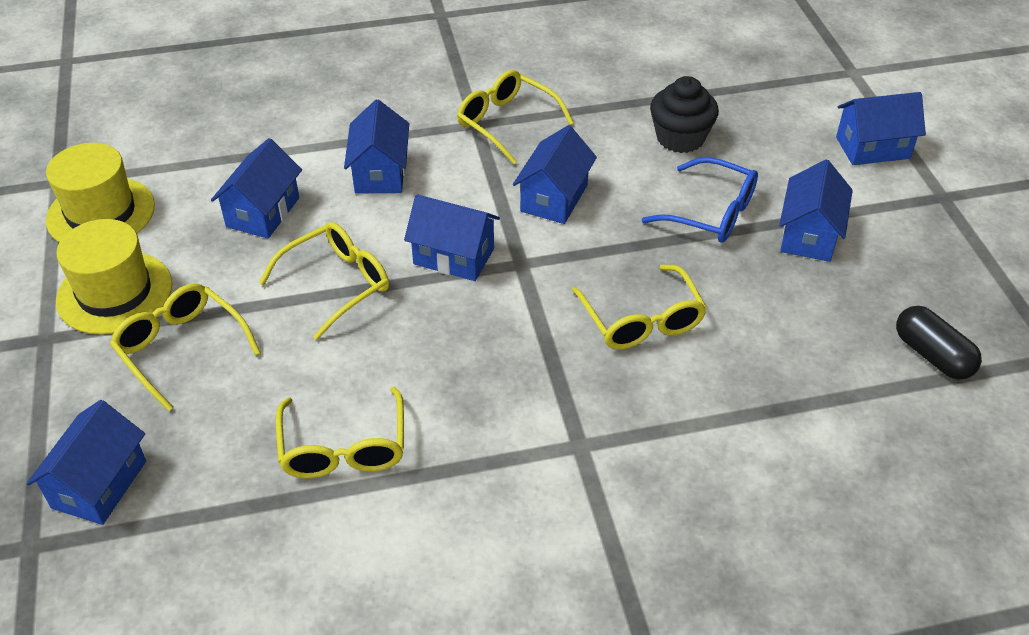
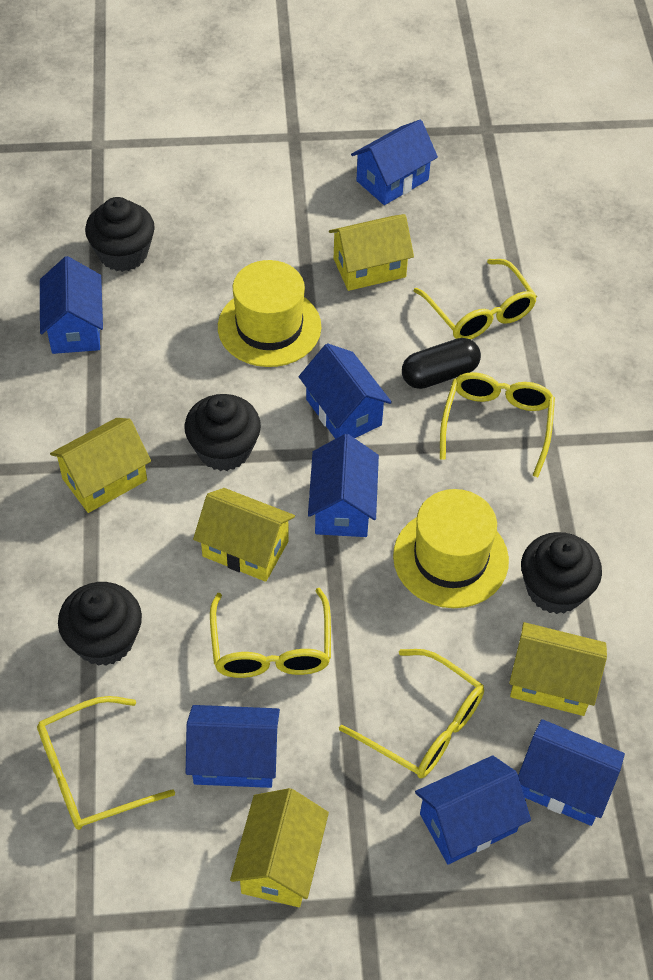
black cupcake: 1 -> 4
blue glasses: 1 -> 0
yellow house: 0 -> 5

